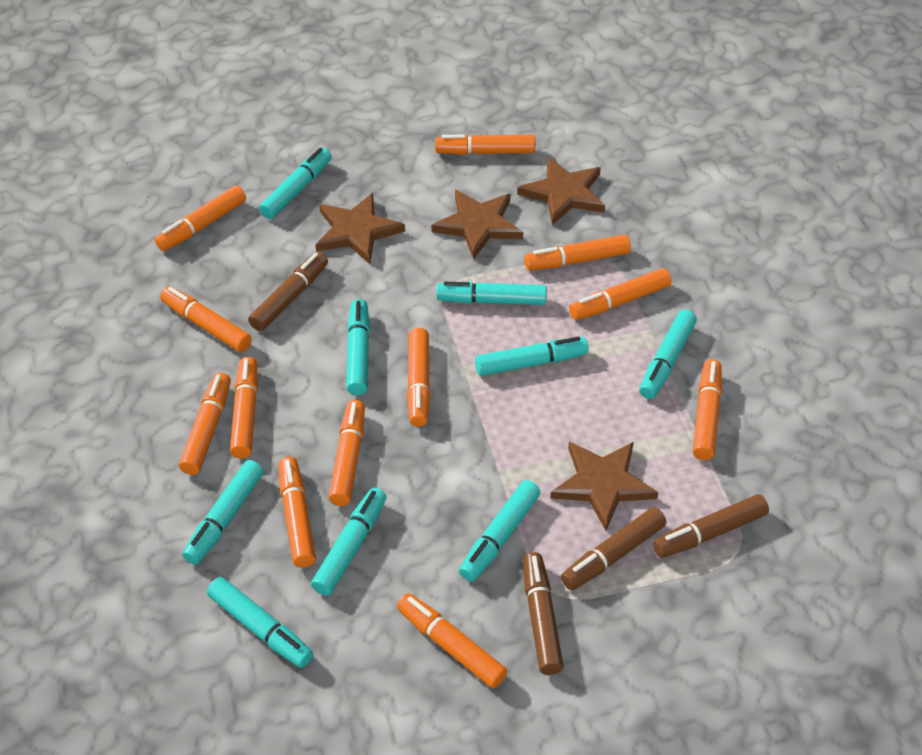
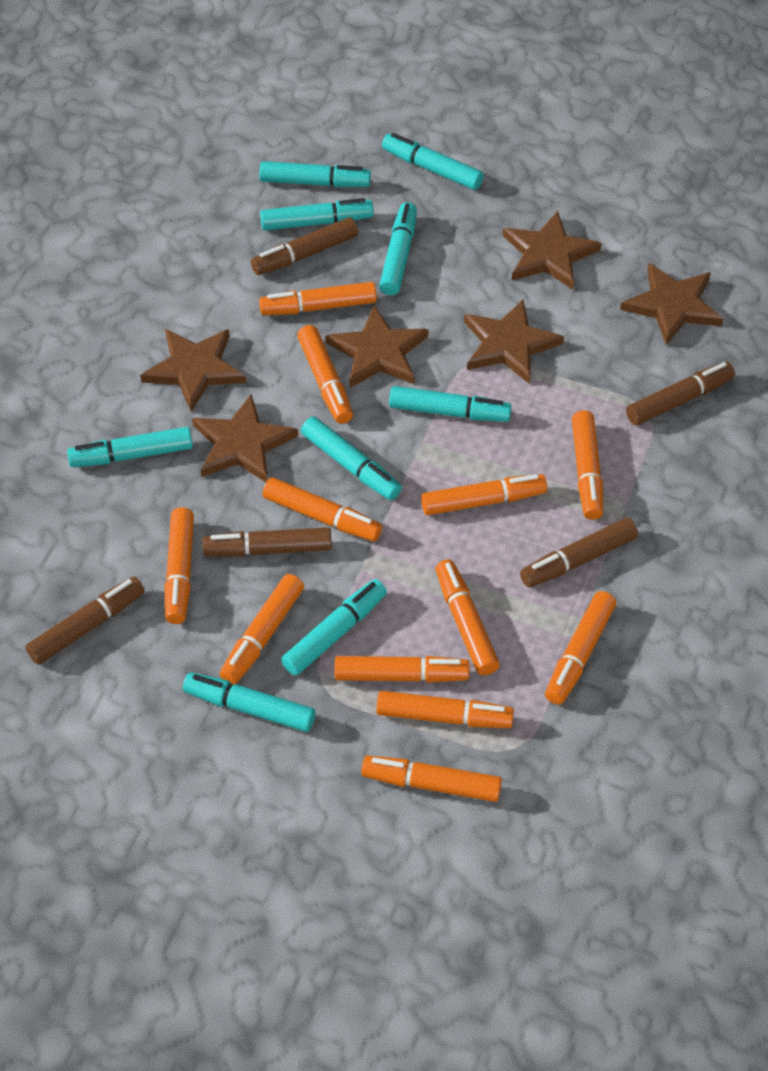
brown marker: 4 -> 5
brown star: 4 -> 6

